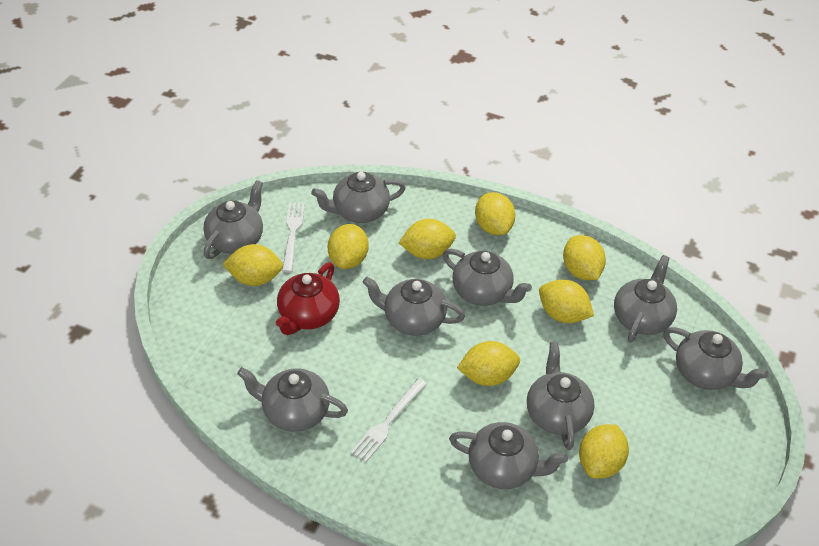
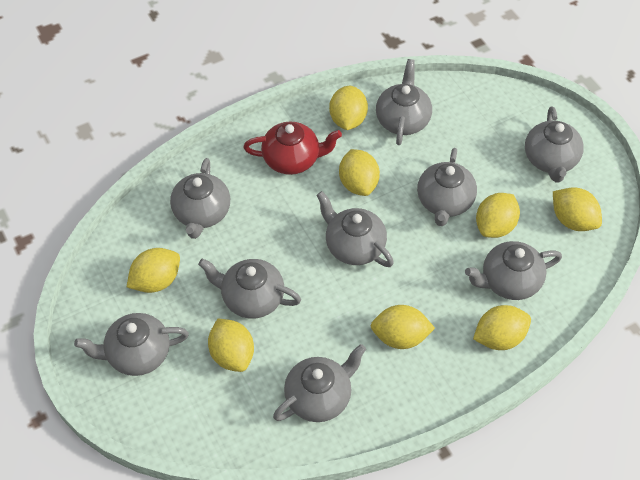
white fork: 2 -> 0

